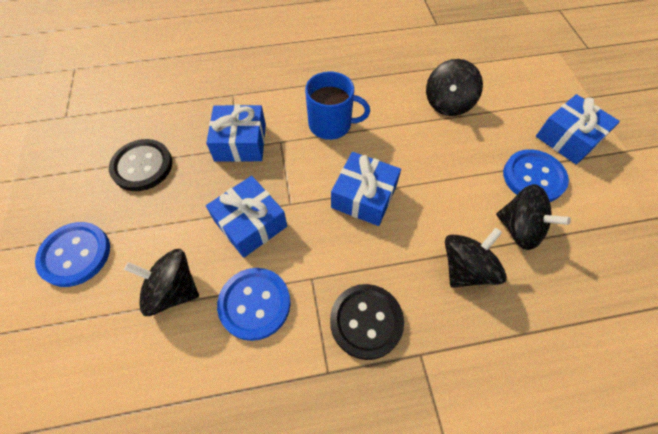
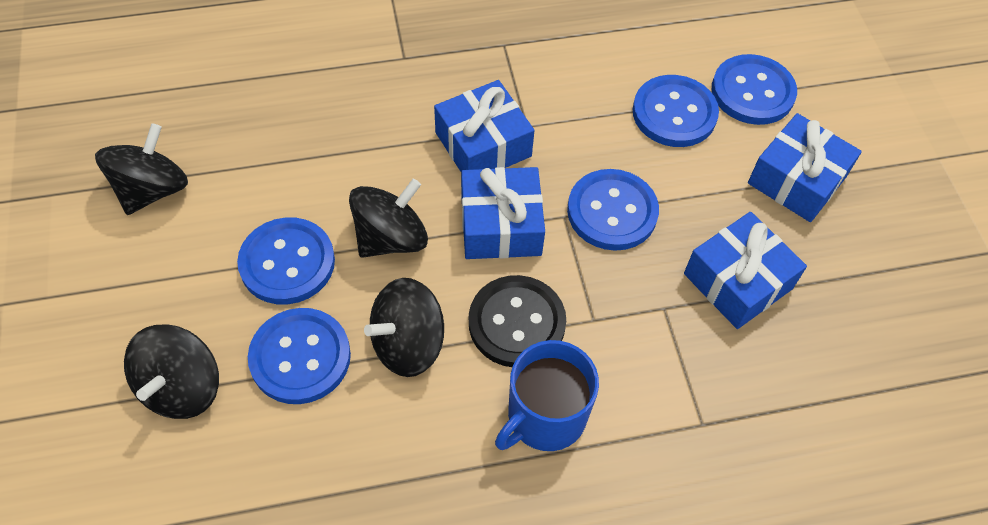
black button: 2 -> 1
blue button: 3 -> 5

